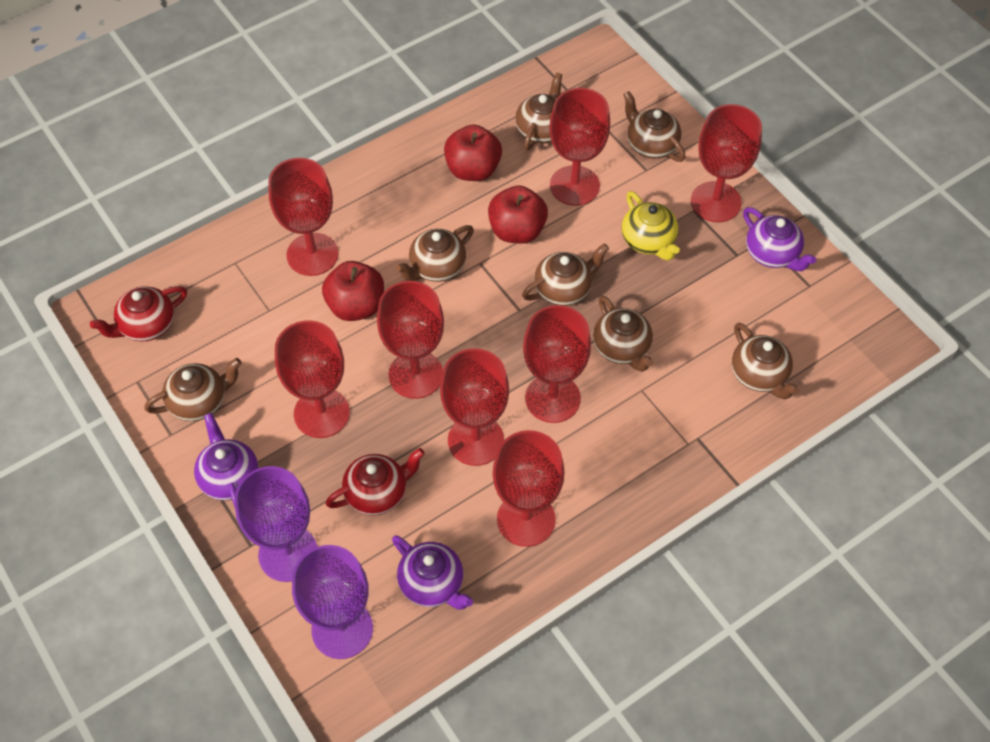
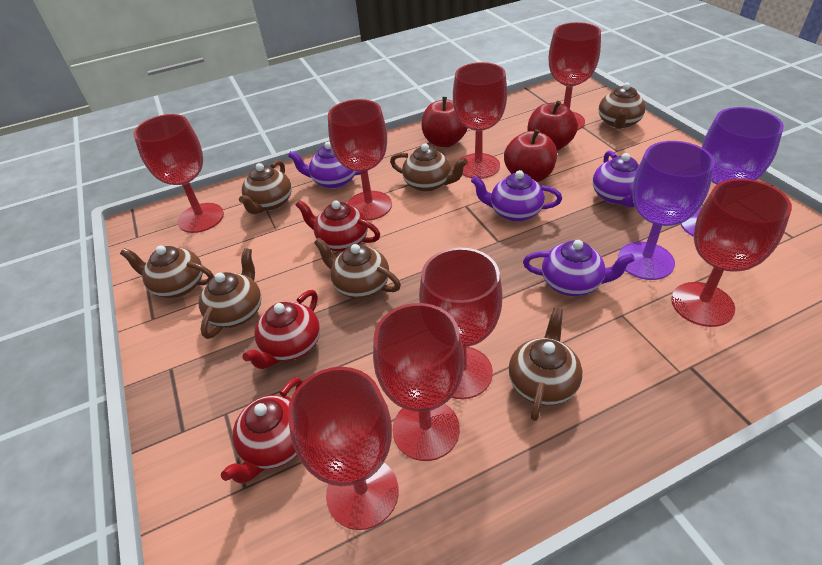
purple teapot: 3 -> 4
red teapot: 2 -> 3
yellow teapot: 1 -> 0

